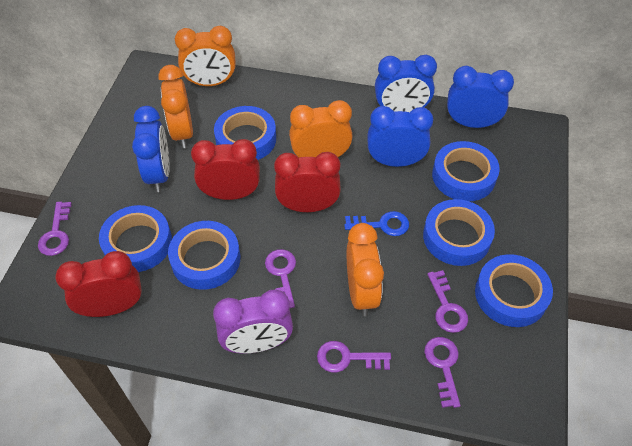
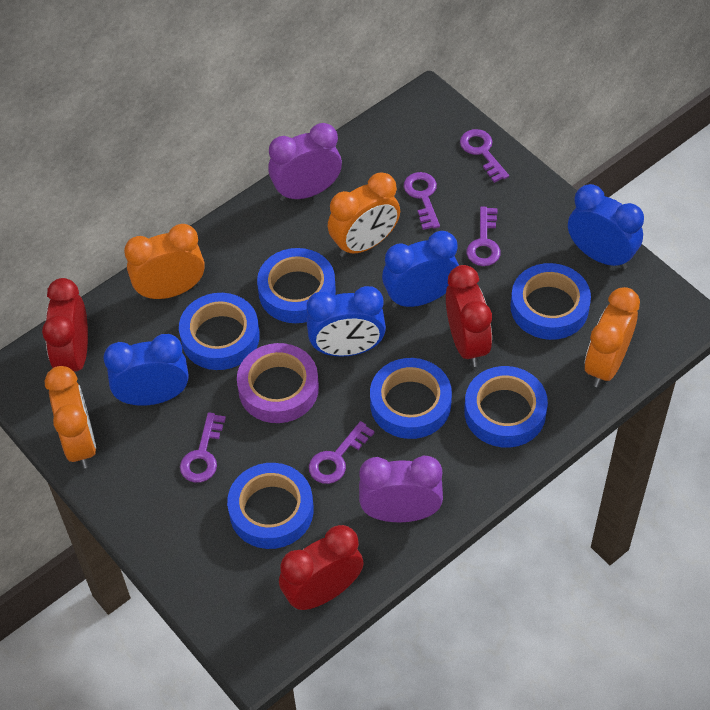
blue key: 1 -> 0
purple clock: 1 -> 2
purple tape: 0 -> 1

